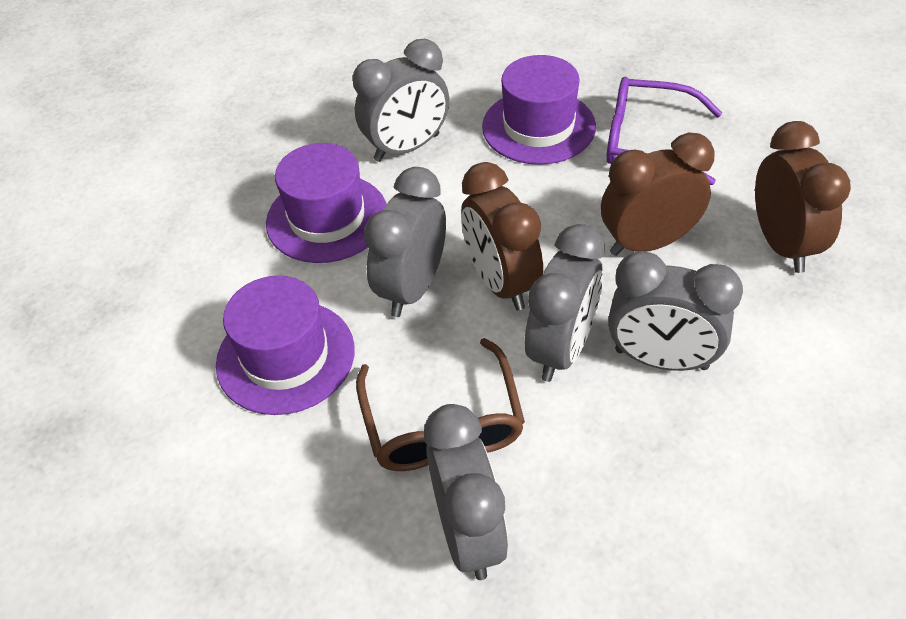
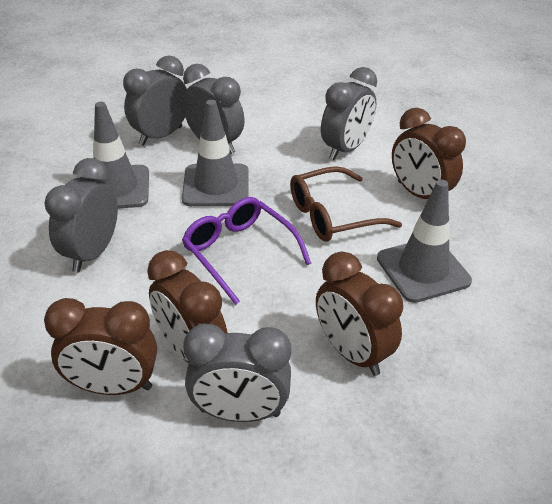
brown clock: 3 -> 4
grey traffic cone: 0 -> 3
purple hat: 3 -> 0

